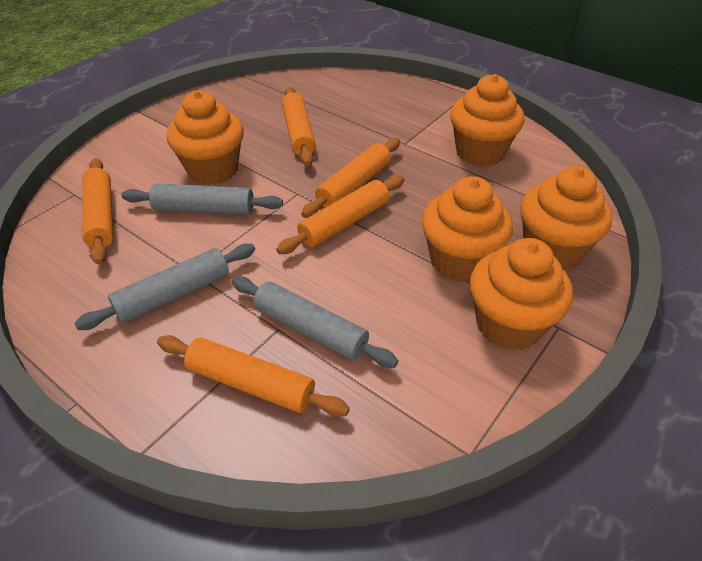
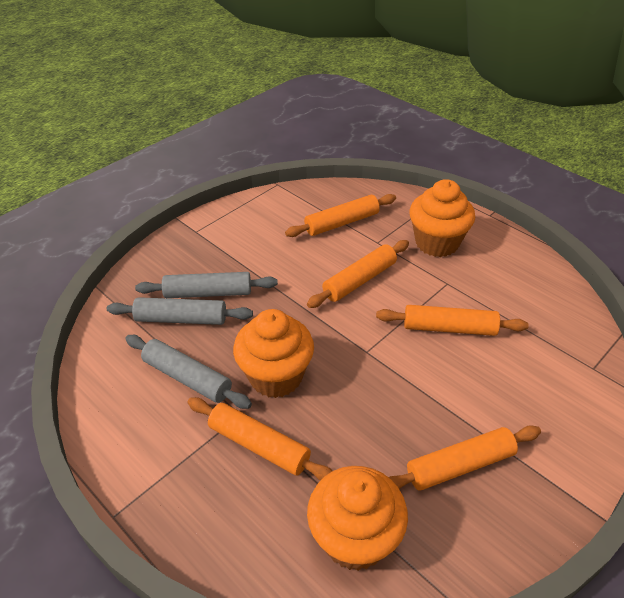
orange cupcake: 5 -> 3

